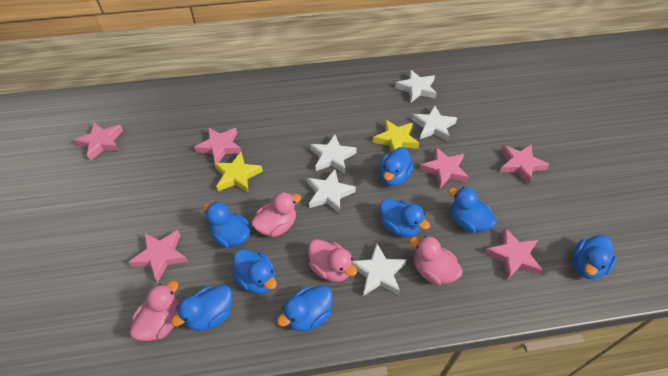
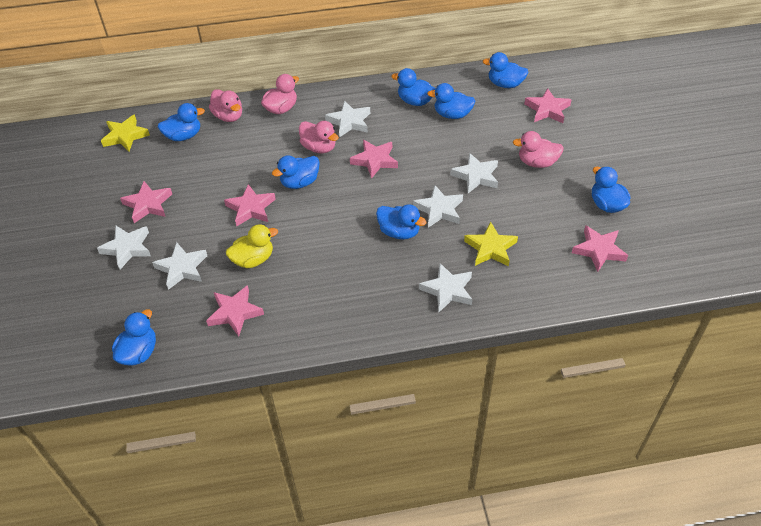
white star: 5 -> 6
yellow duck: 0 -> 1

